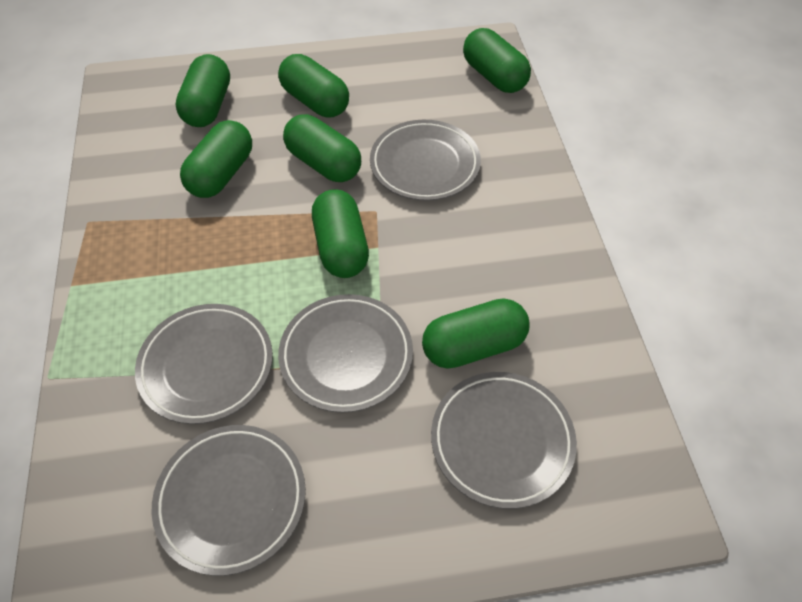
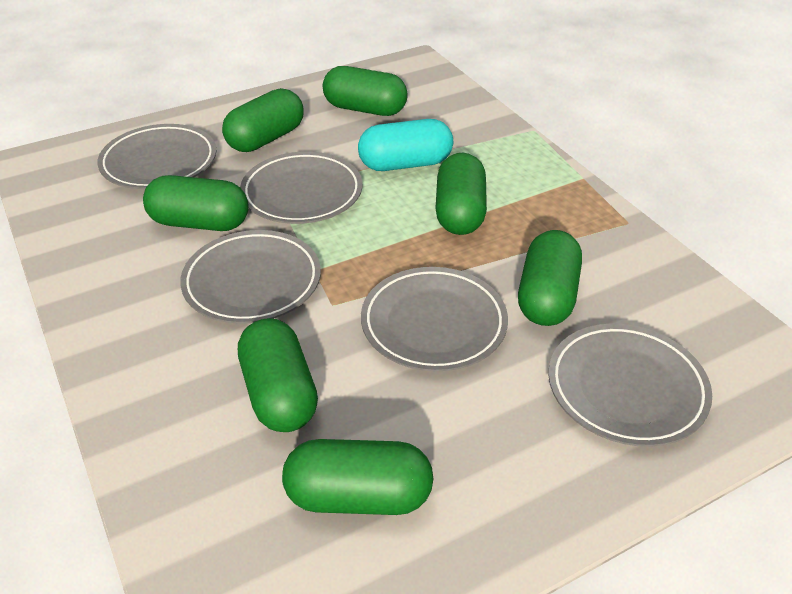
turquoise capsule: 0 -> 1

